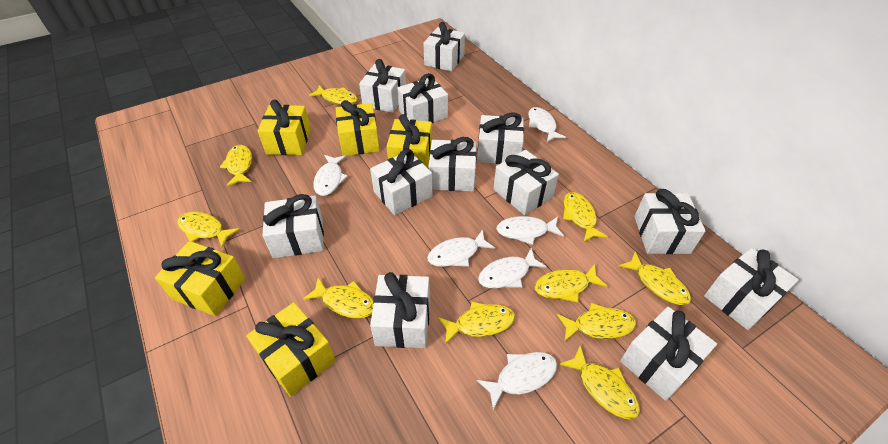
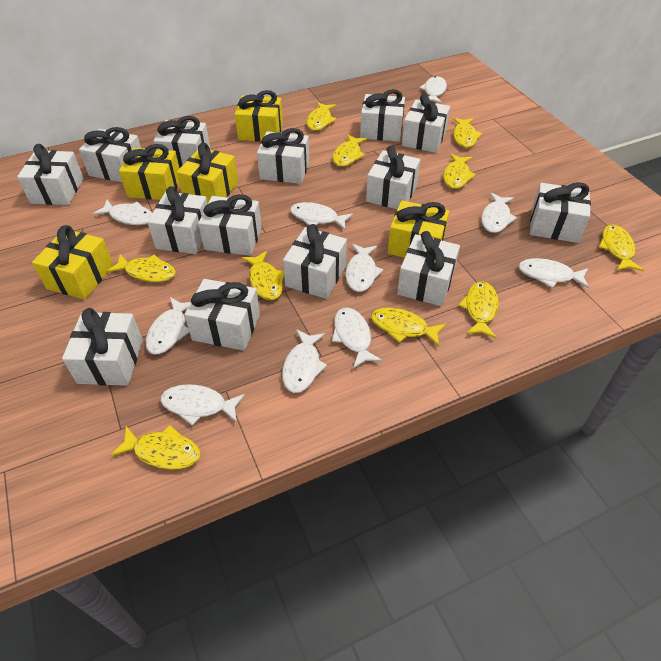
white fish: 6 -> 10
white gift: 12 -> 14

